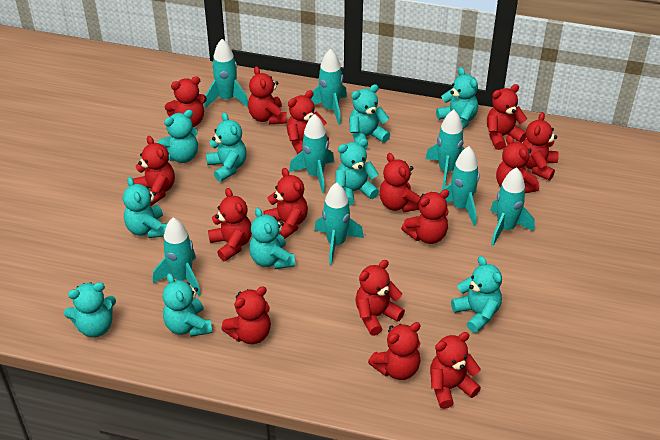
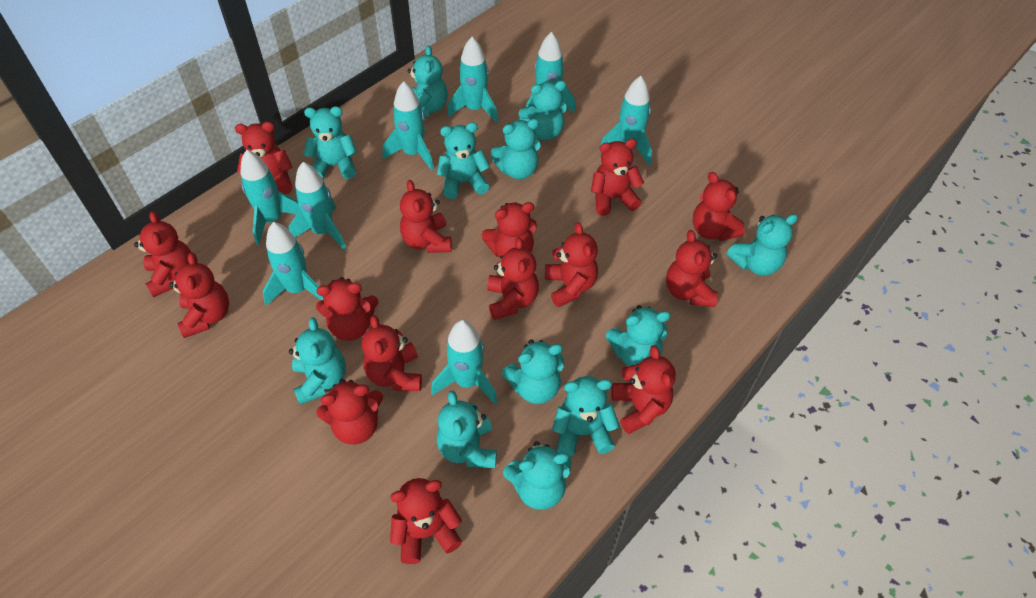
turquoise teddy bear: 10 -> 12

